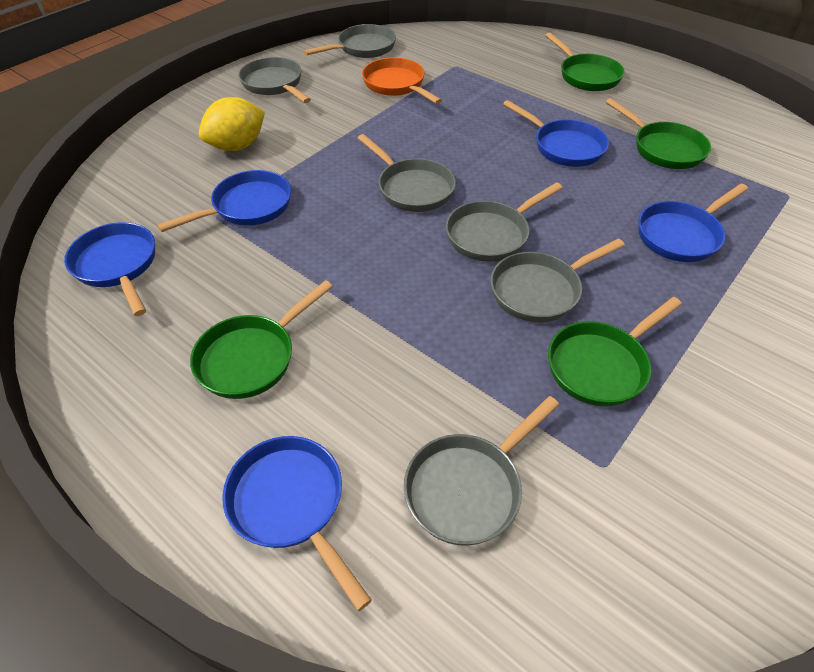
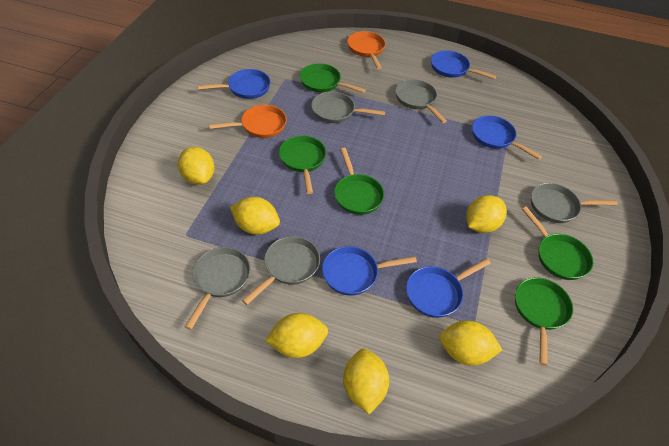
green pan: 4 -> 5
grey pan: 6 -> 5
orange pan: 1 -> 2
yellow lemon: 1 -> 6

